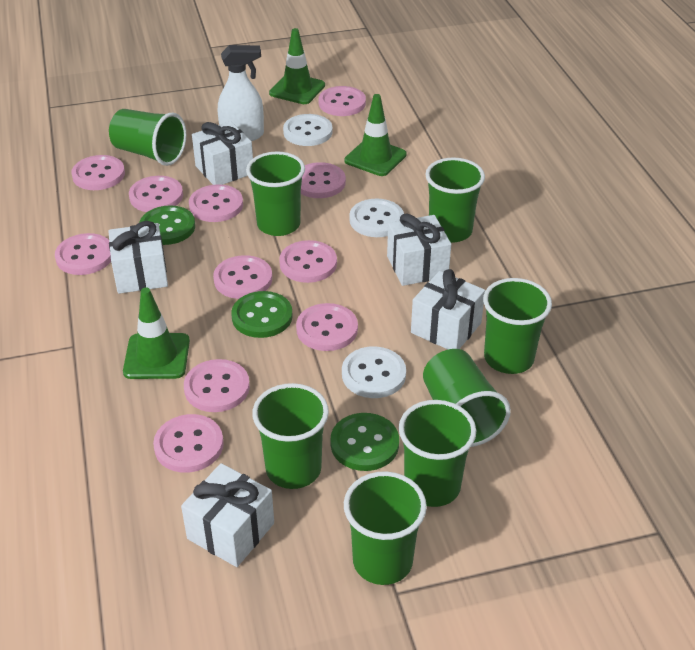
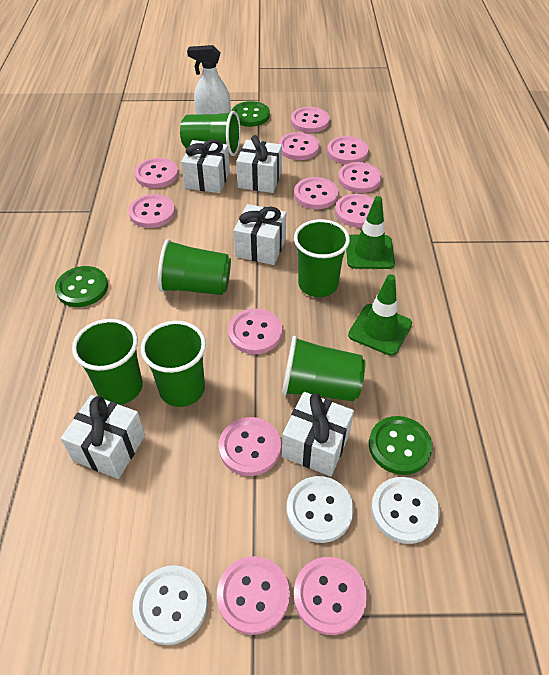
green cup: 8 -> 6
green traffic cone: 3 -> 2
pink button: 11 -> 12

